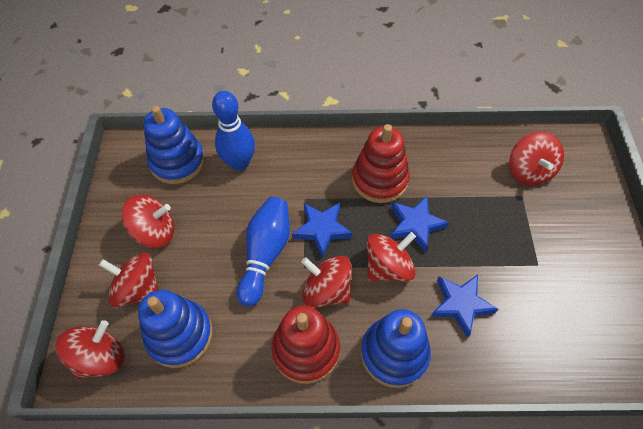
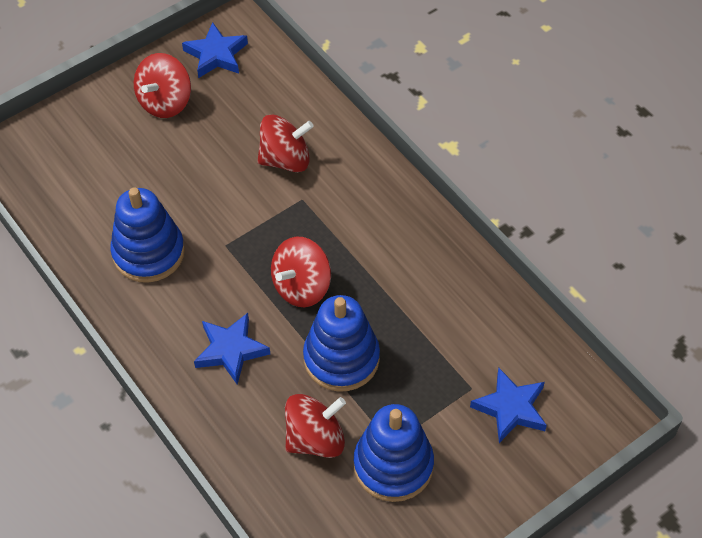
blue bowling pin: 2 -> 0
red spinning top: 6 -> 4
red stacking toy: 2 -> 0

